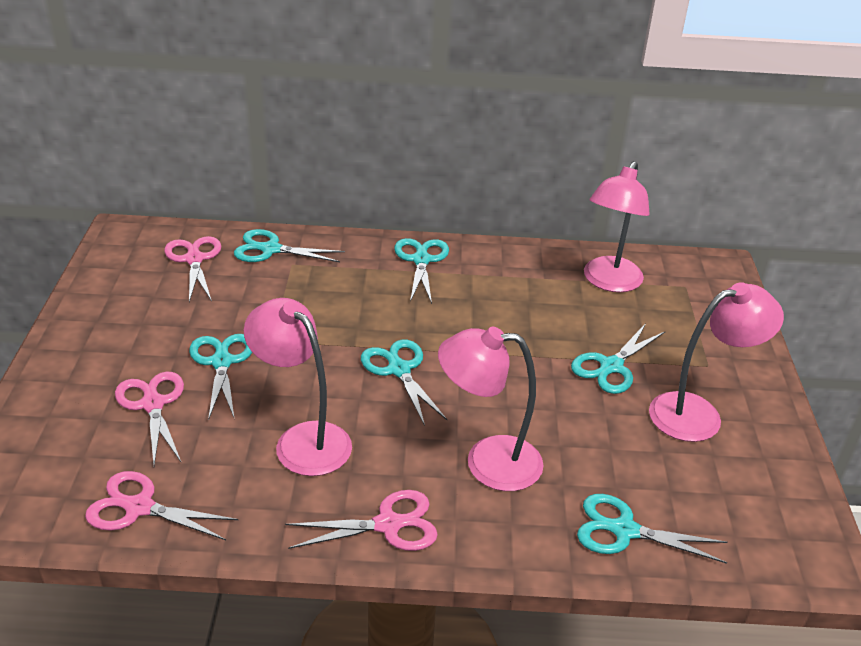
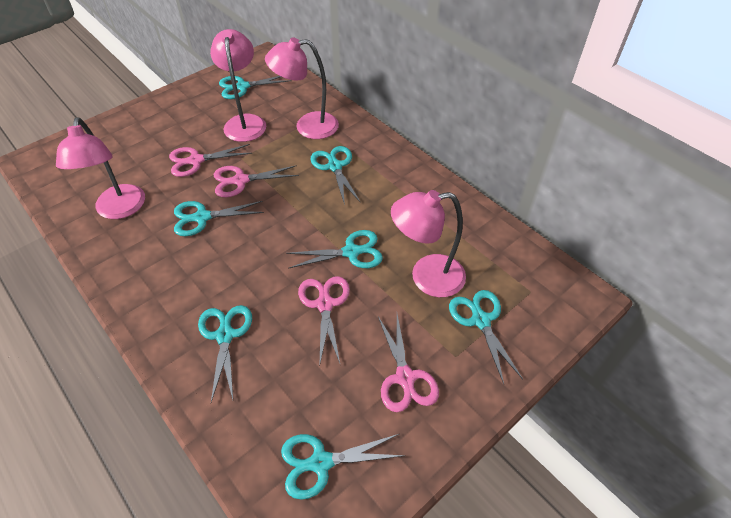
turquoise scissors: 6 -> 7

